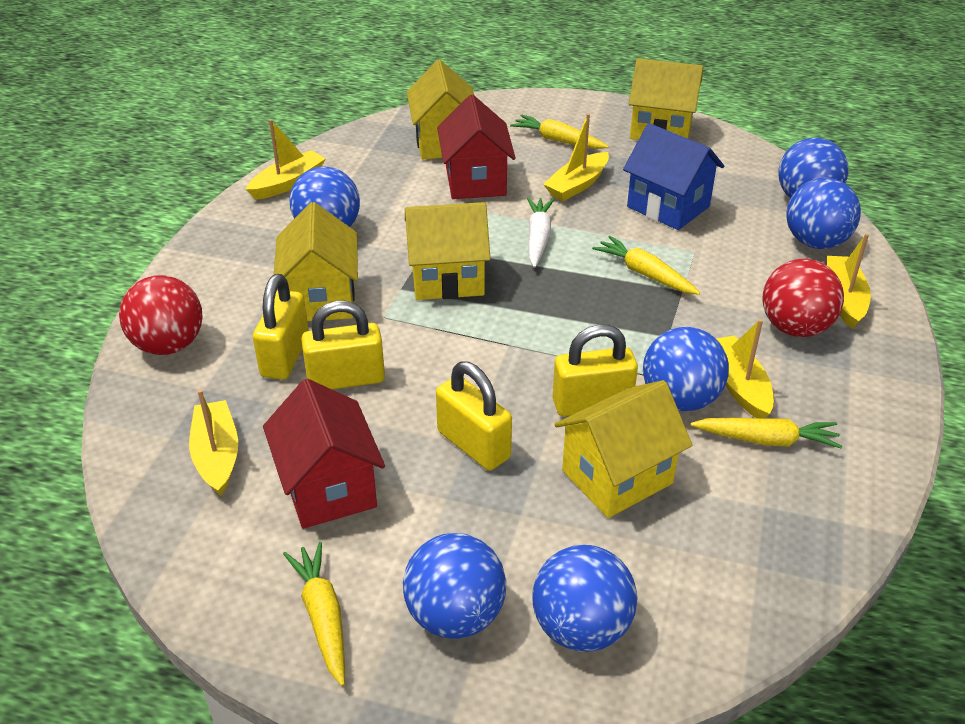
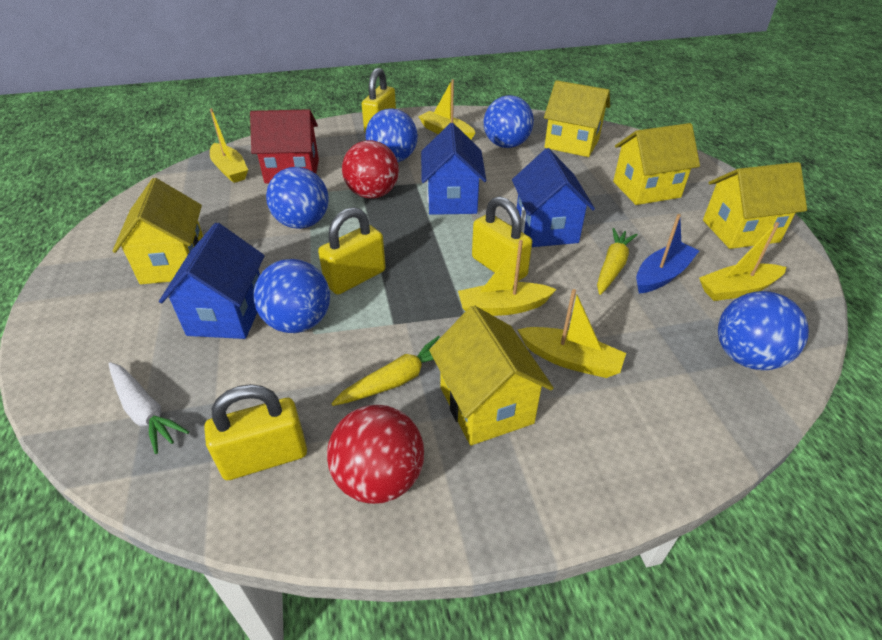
blue ball: 6 -> 5
blue boat: 0 -> 1
blue house: 1 -> 3
red house: 2 -> 1
yellow carrot: 4 -> 2

